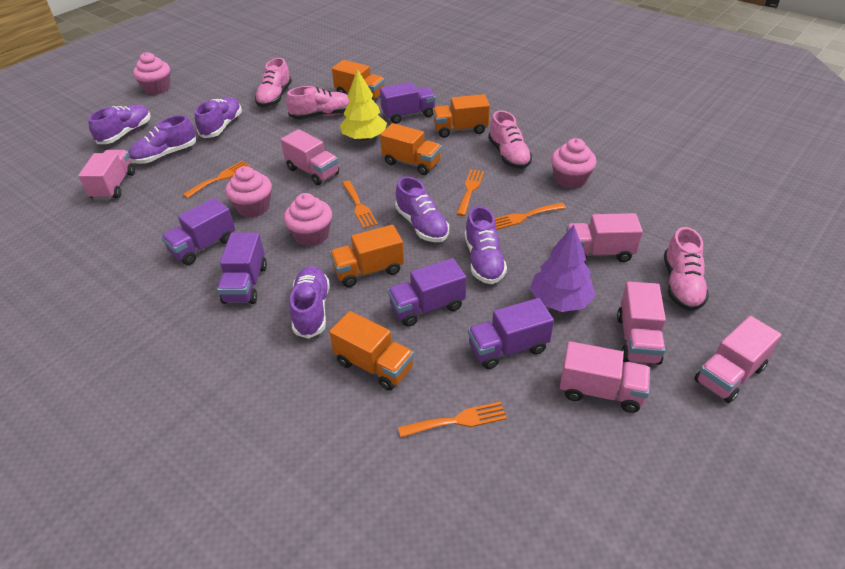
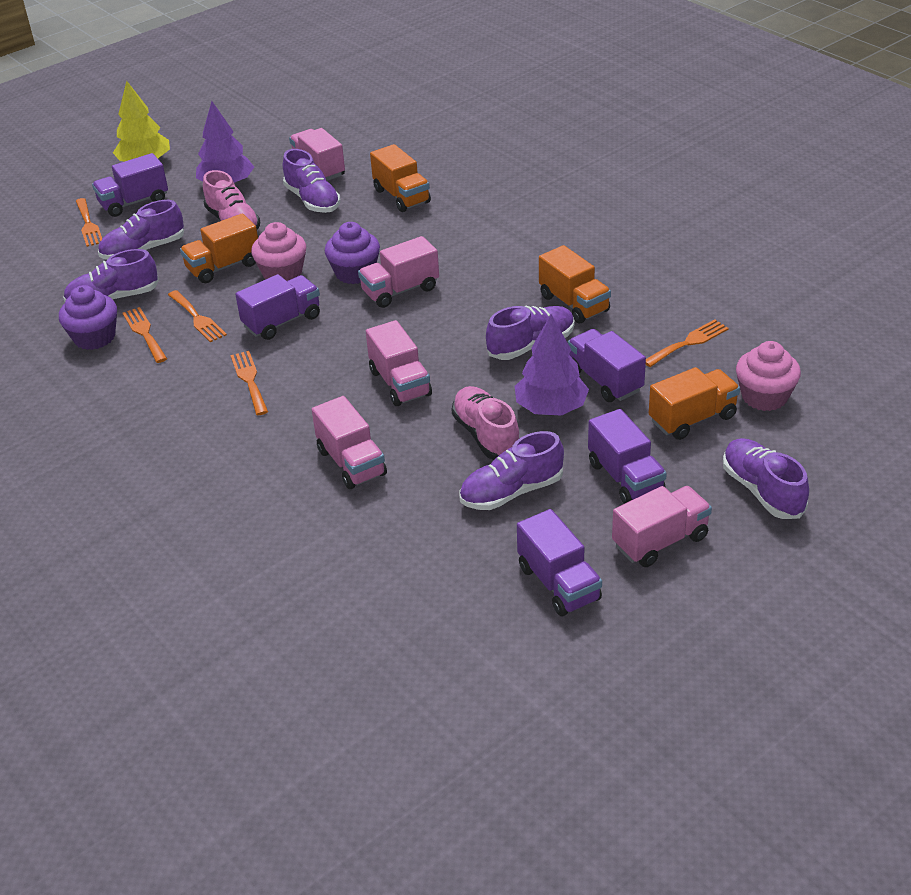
orange truck: 5 -> 4
pink cupcake: 4 -> 2
pink shoe: 4 -> 2
pink truck: 6 -> 5
purple cupcake: 0 -> 2
purple tree: 1 -> 2

